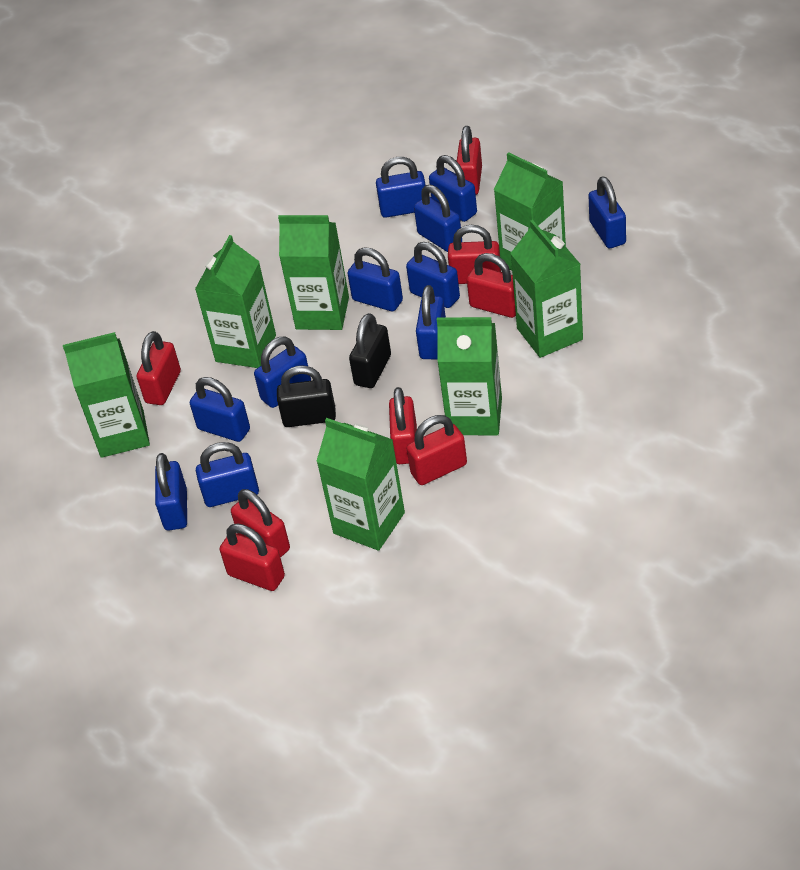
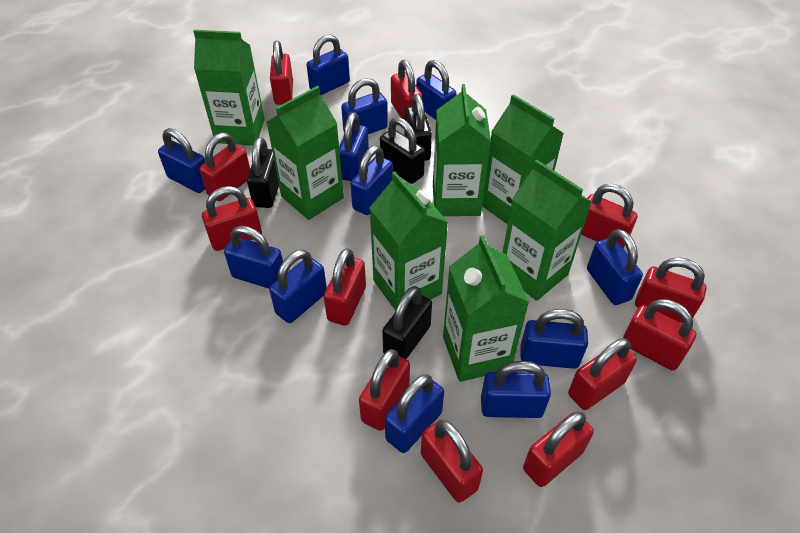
black padlock: 2 -> 4
blue padlock: 11 -> 12
red padlock: 8 -> 12

